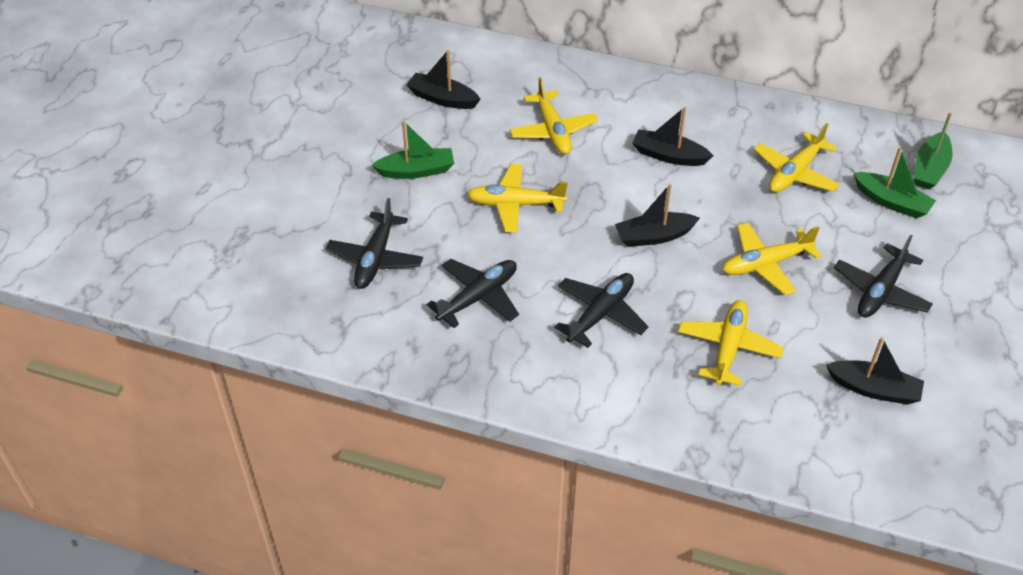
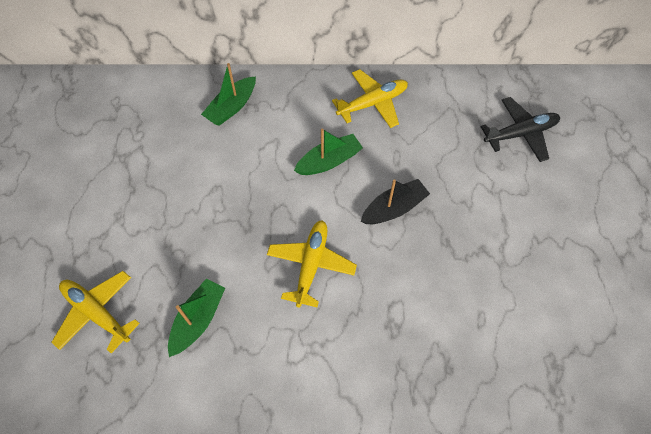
black boat: 4 -> 1
black plane: 4 -> 1
yellow plane: 5 -> 3

